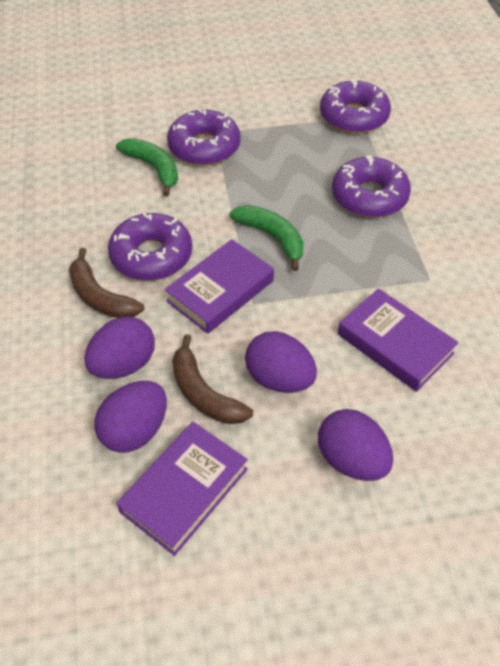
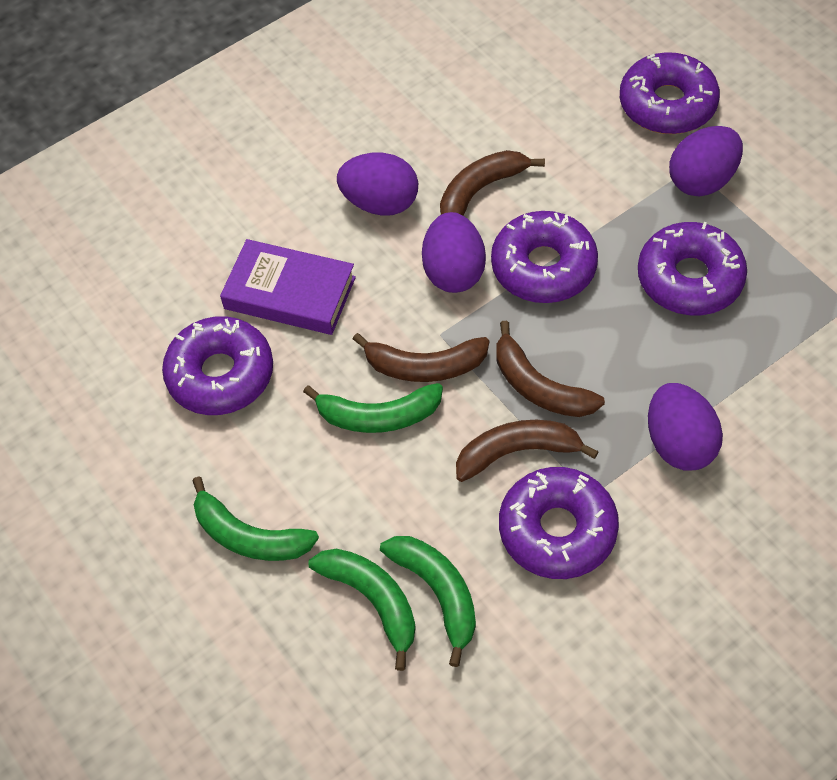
brown banana: 2 -> 4
green banana: 2 -> 4
purple book: 3 -> 1
purple donut: 4 -> 5

